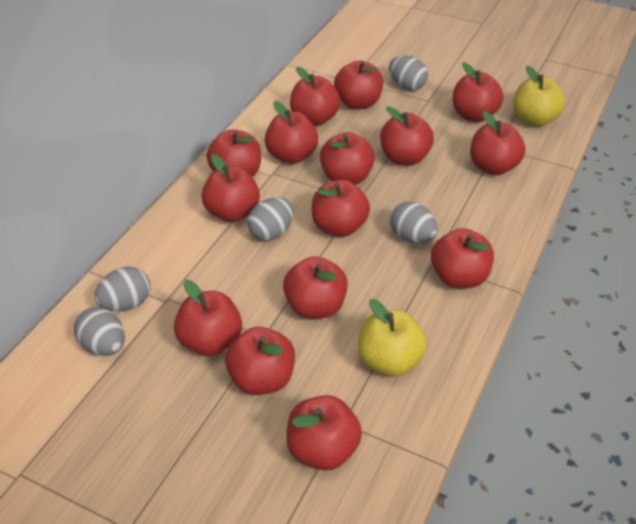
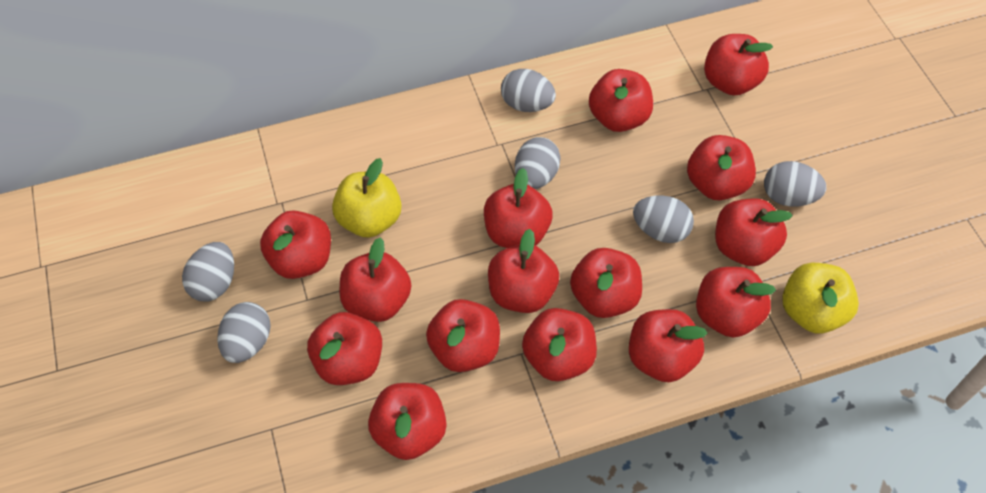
grey egg: 5 -> 6

